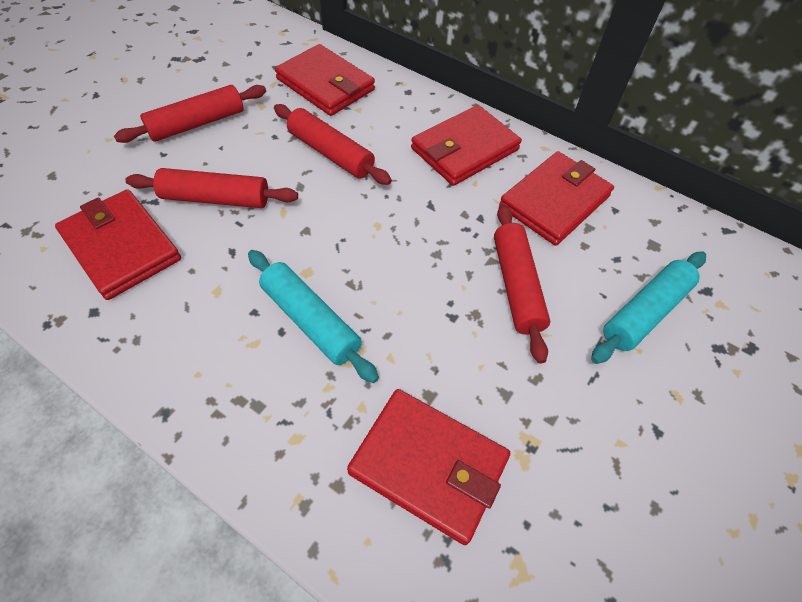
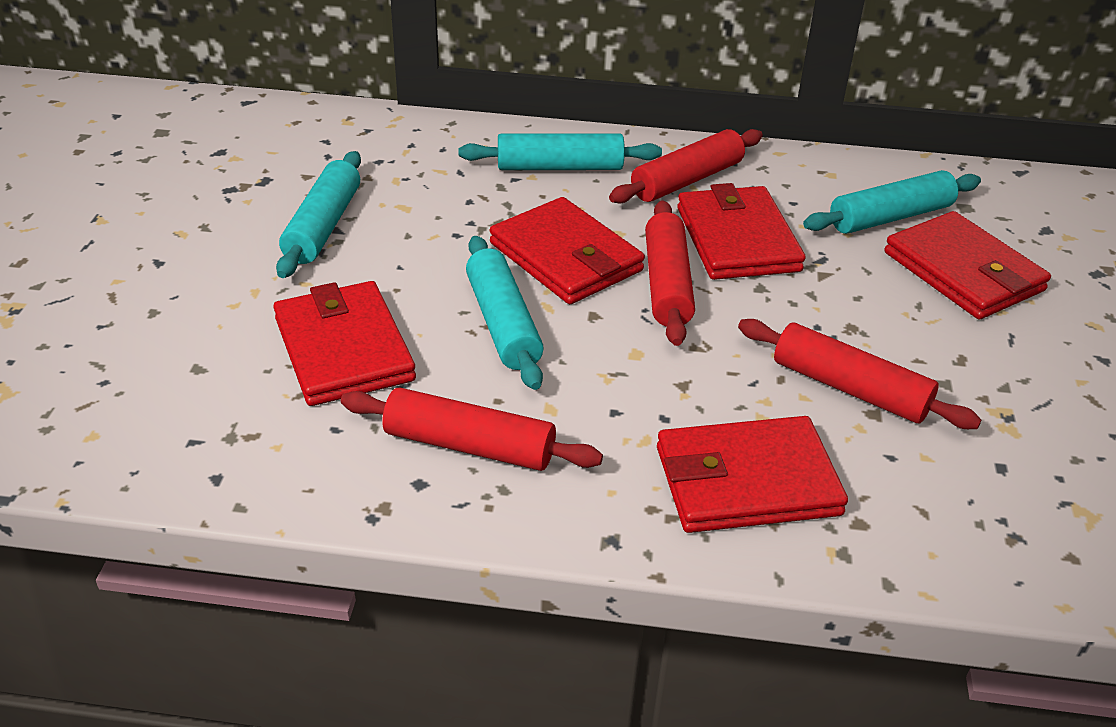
turquoise rolling pin: 2 -> 4

